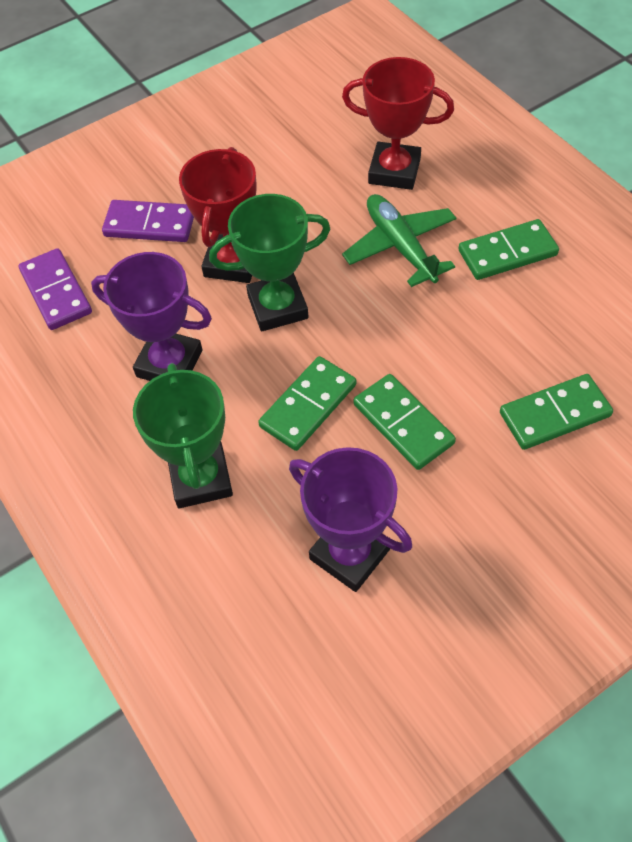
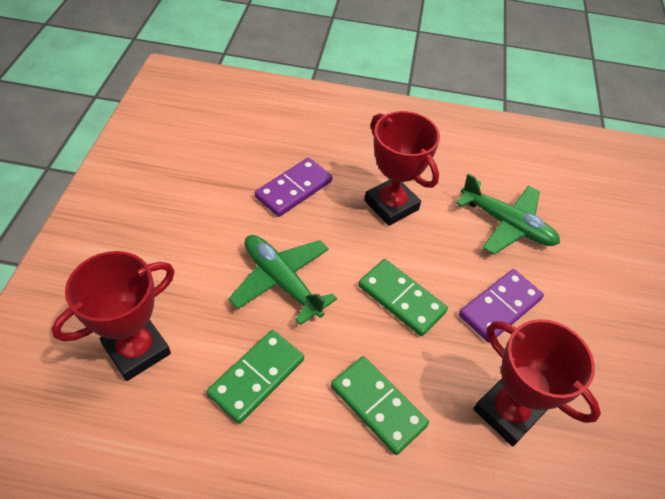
green domino: 4 -> 3
green plane: 1 -> 2
green trophy: 2 -> 0
purple trophy: 2 -> 0
red trophy: 2 -> 3

